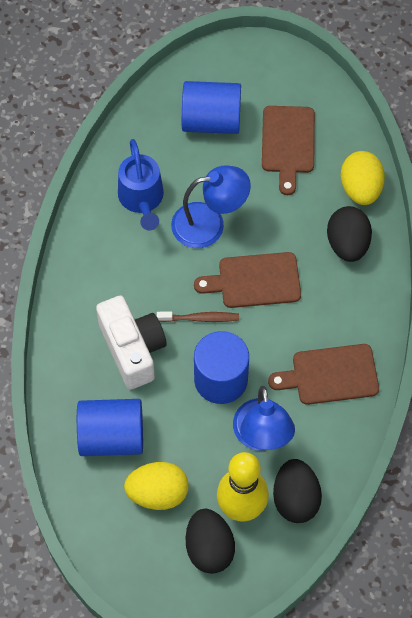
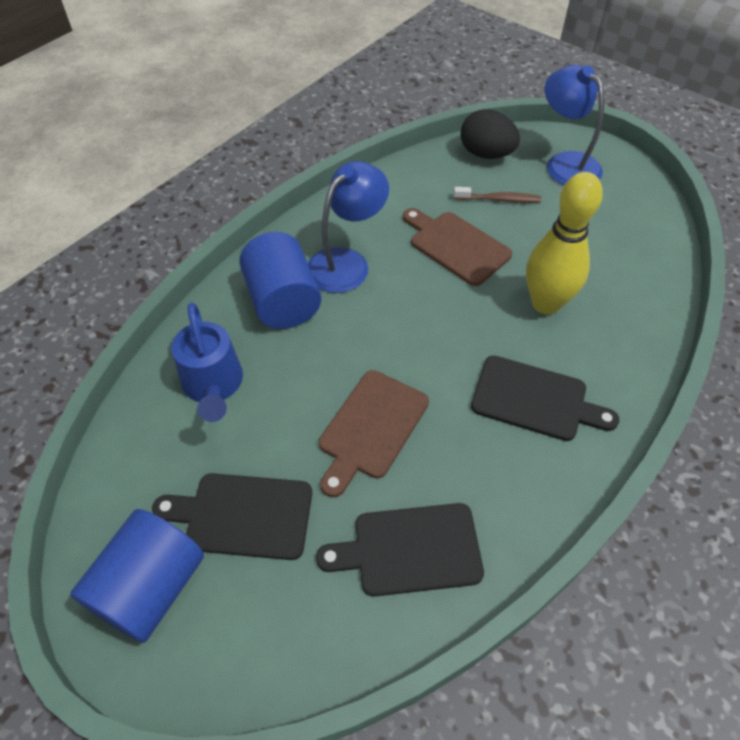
black cutting board: 0 -> 3
black egg: 3 -> 1
blue cylinder: 3 -> 2
brown cutting board: 3 -> 2
white camera: 1 -> 0
yellow egg: 2 -> 0

